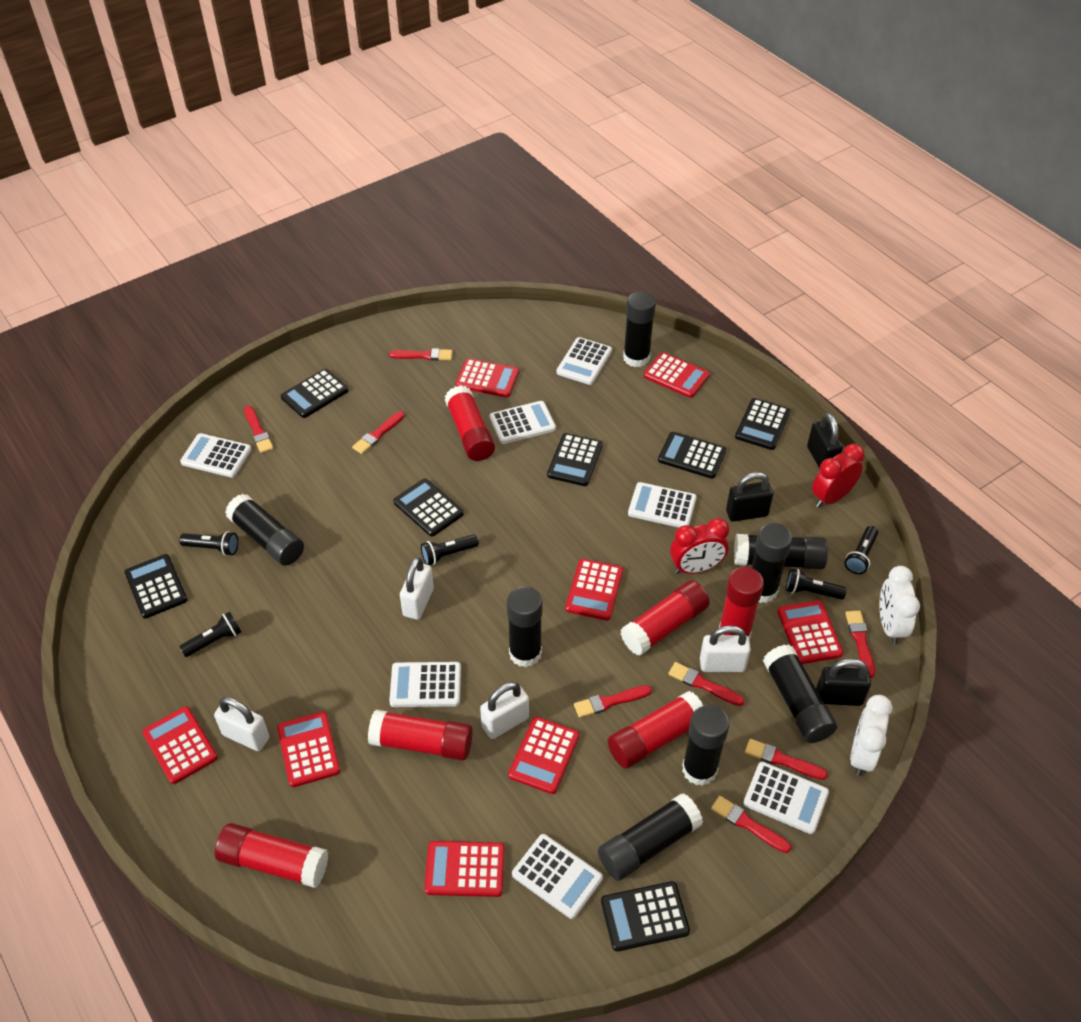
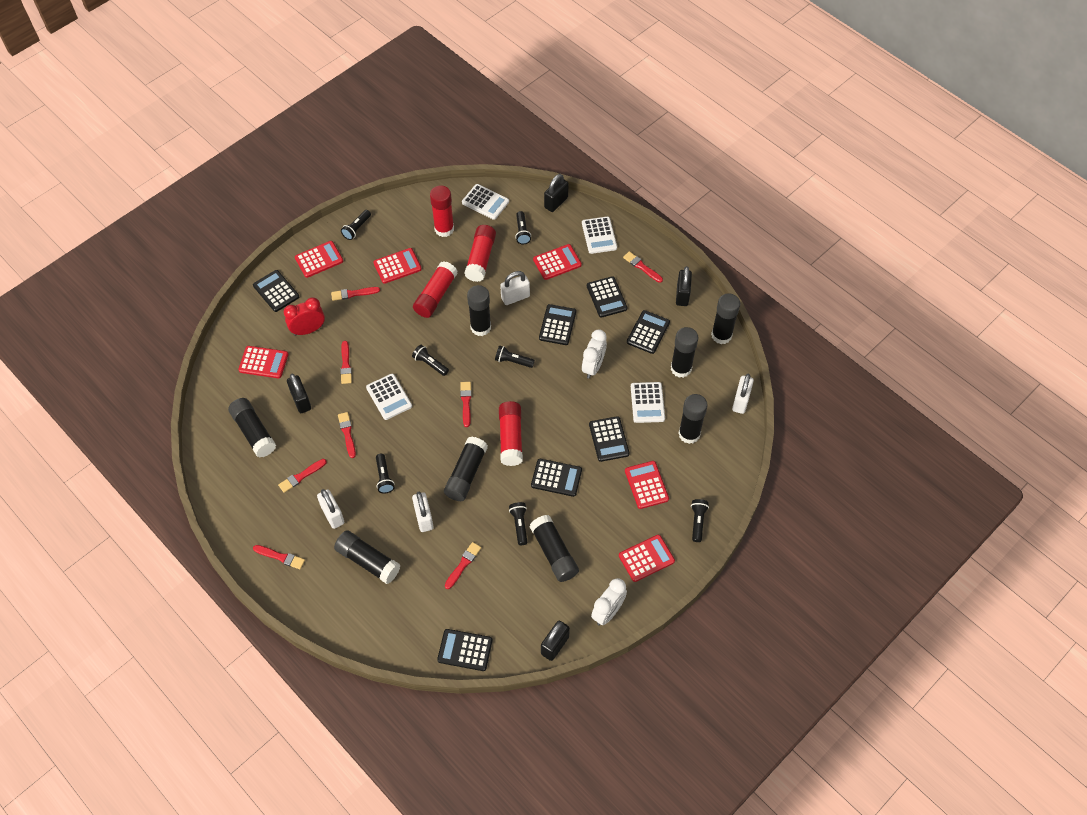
black flashlight: 5 -> 7
black padlock: 3 -> 4
red calculator: 8 -> 6
red clock: 2 -> 1
red glue stick: 6 -> 4
white calculator: 7 -> 4

